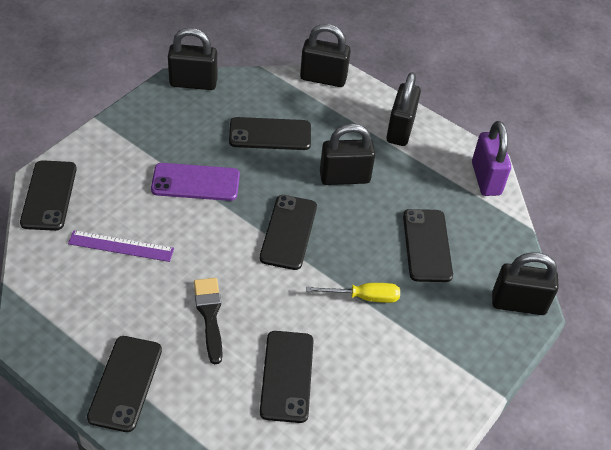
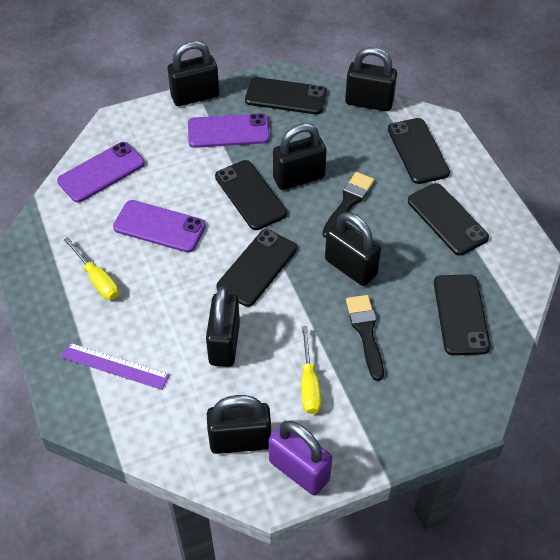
black brush: 1 -> 2
black padlock: 5 -> 6
purple phone: 1 -> 3
yellow screwdriver: 1 -> 2

